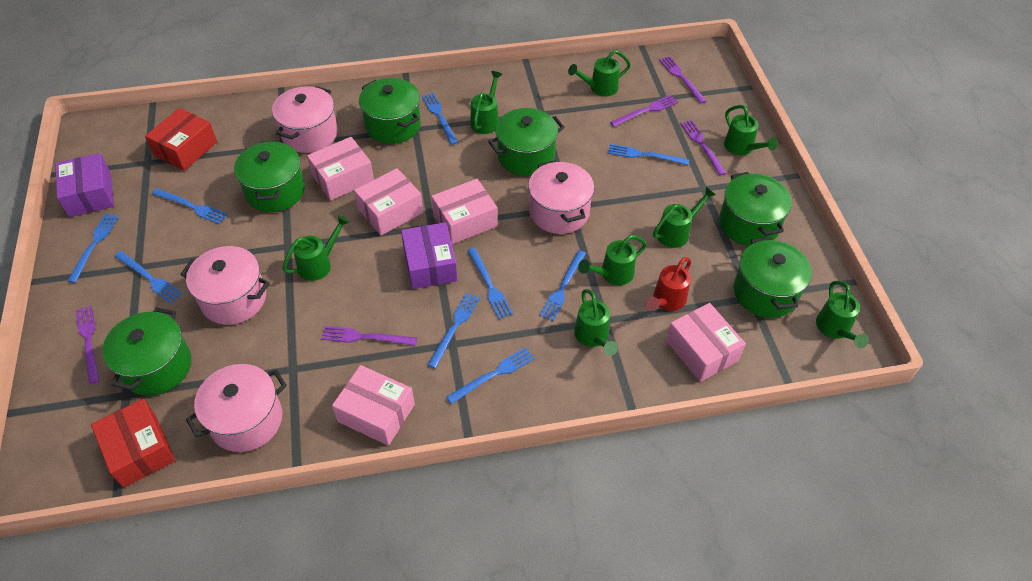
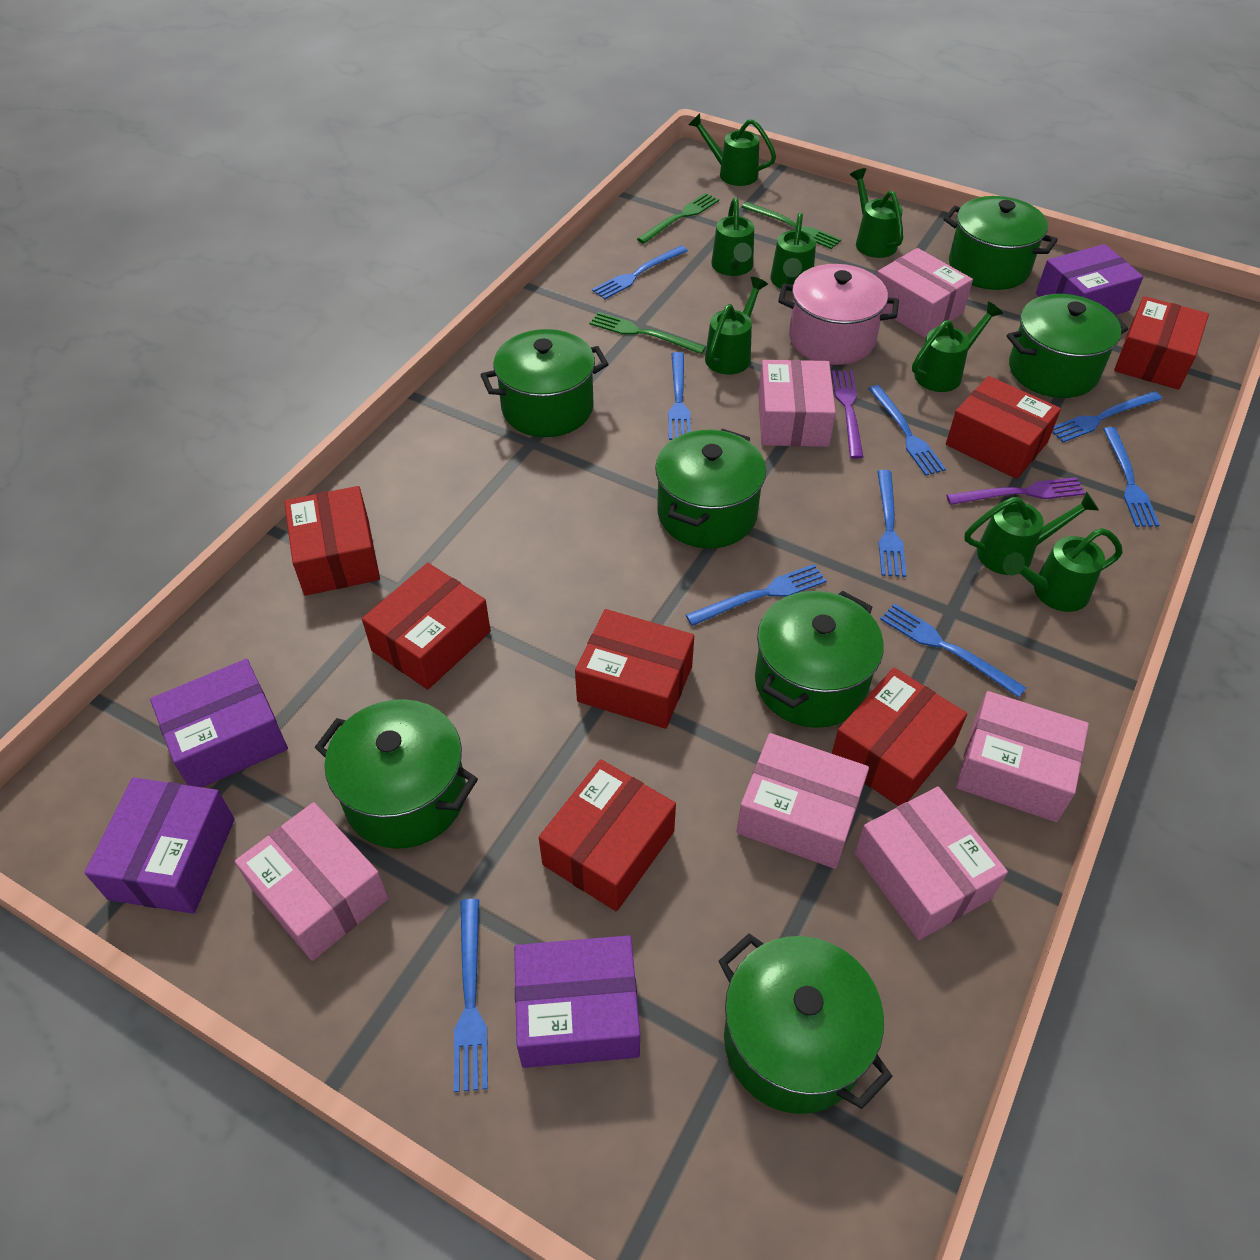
green fork: 0 -> 3
green pot: 6 -> 7
pink box: 5 -> 6
pink pot: 4 -> 1
purple box: 2 -> 4
purple fork: 5 -> 2
red box: 2 -> 7
red watering can: 1 -> 0

